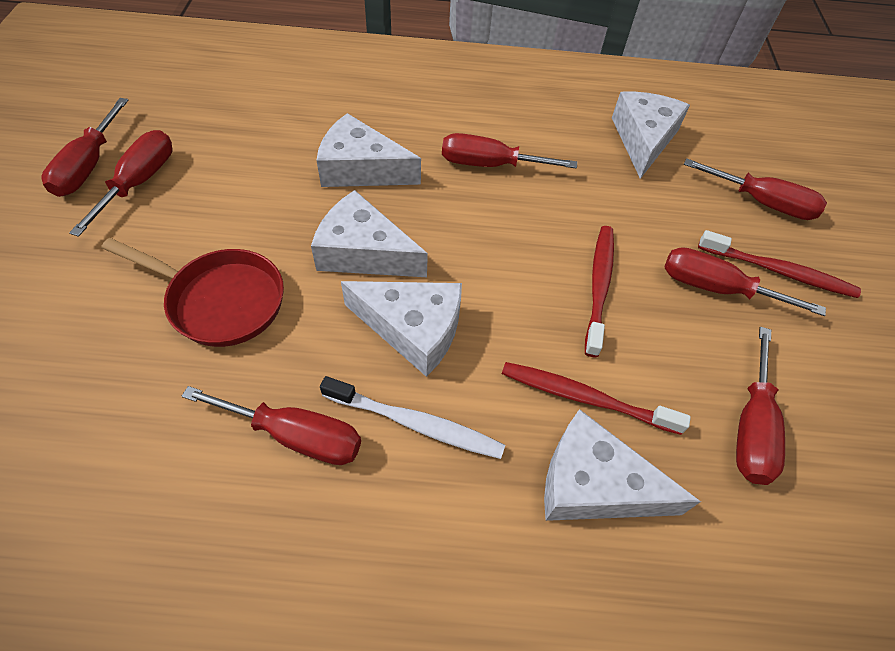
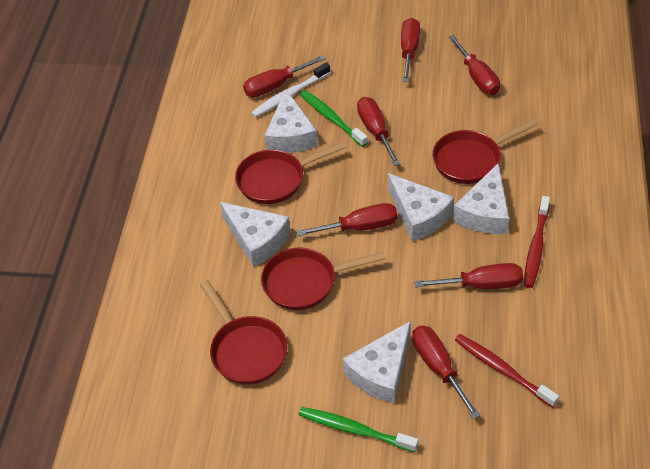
green toothbrush: 0 -> 2
red pan: 1 -> 4
red toothbrush: 3 -> 2

